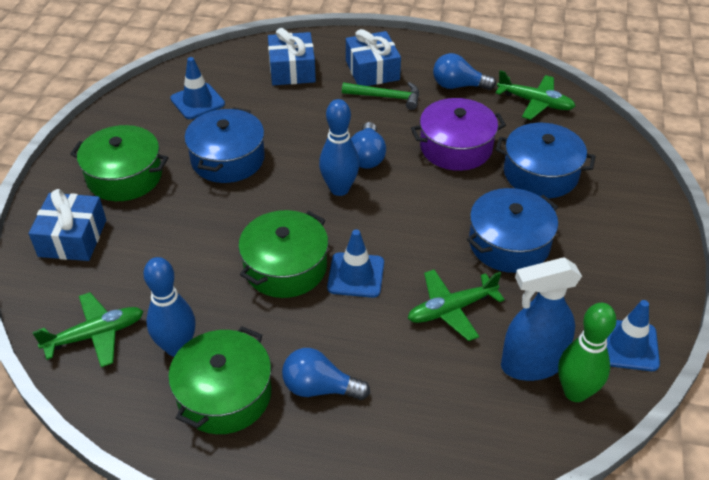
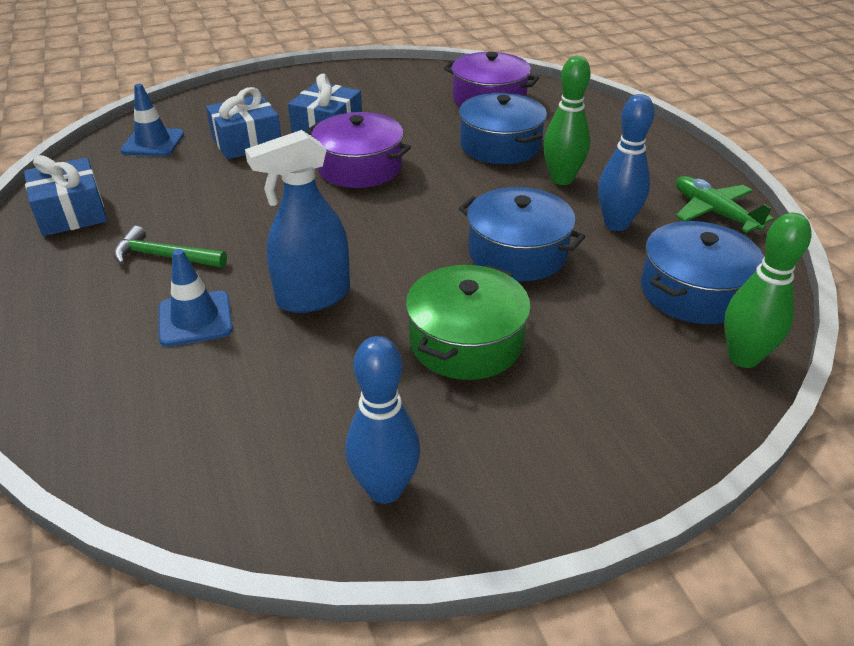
blue light bulb: 3 -> 0
blue traffic cone: 3 -> 2
green bowling pin: 1 -> 2
green plane: 3 -> 1
green pot: 3 -> 1
purple pot: 1 -> 2

